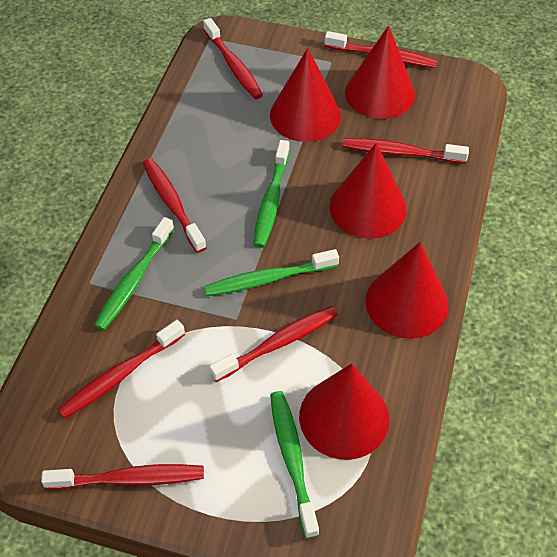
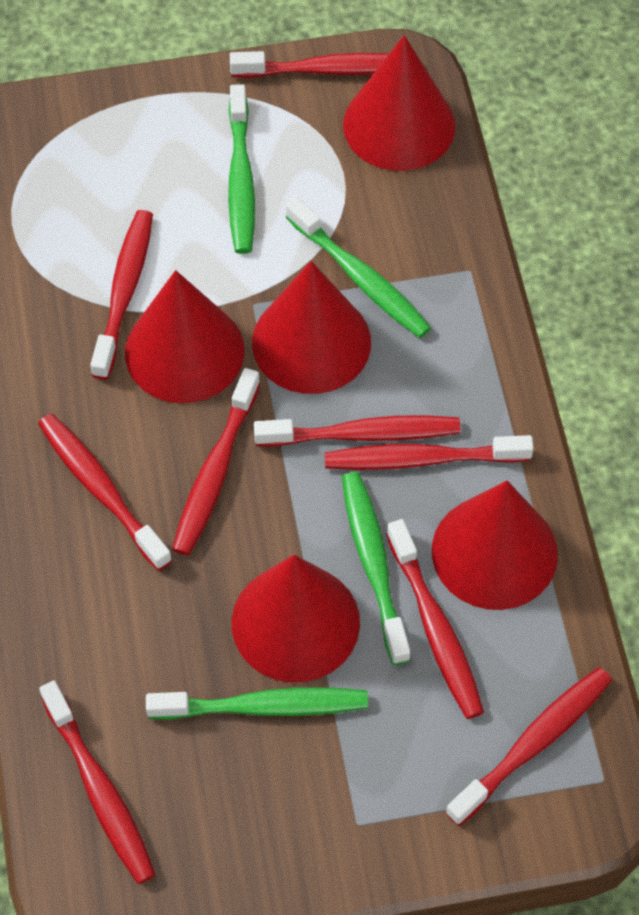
red toothbrush: 7 -> 9

